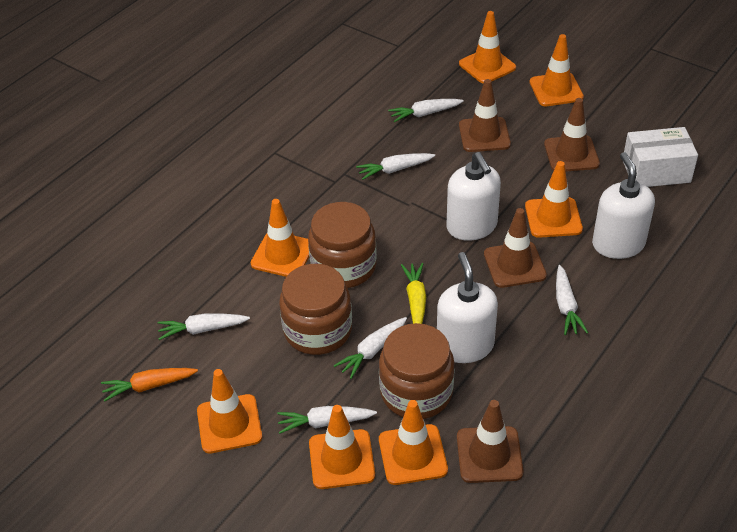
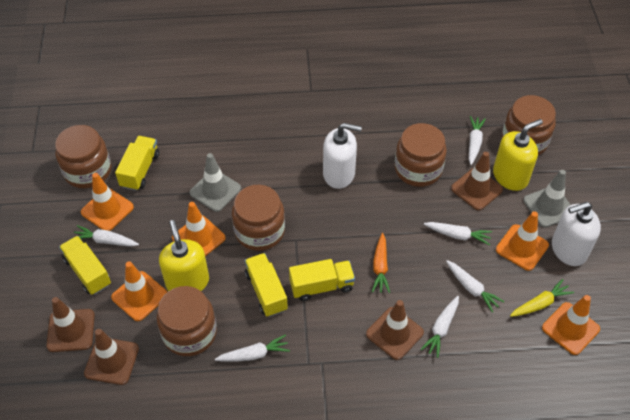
brown jar: 3 -> 5
grey traffic cone: 0 -> 2
orange traffic cone: 7 -> 5
white box: 1 -> 0
white soap dispenser: 3 -> 2
yellow soap dispenser: 0 -> 2
yellow truck: 0 -> 4

